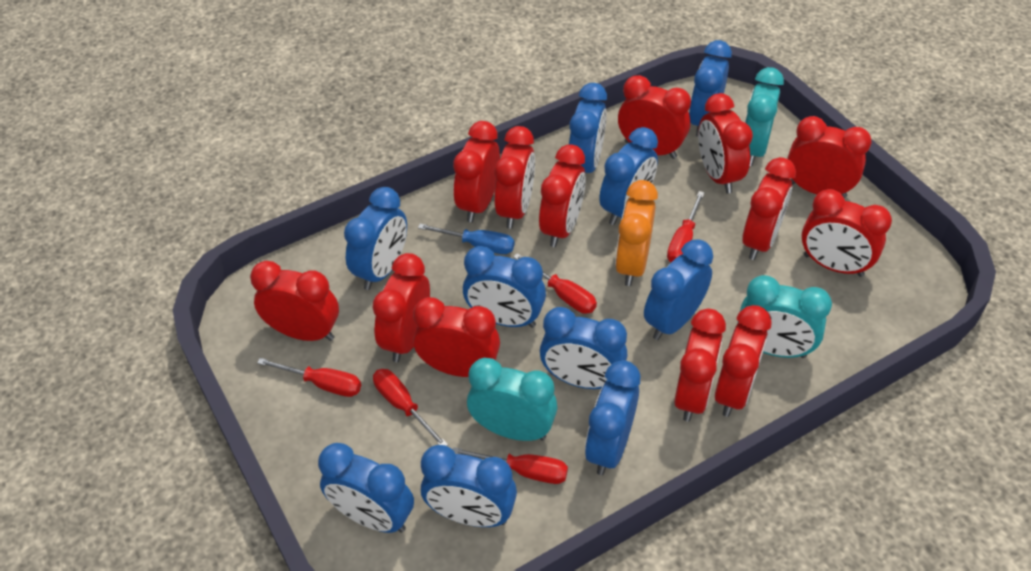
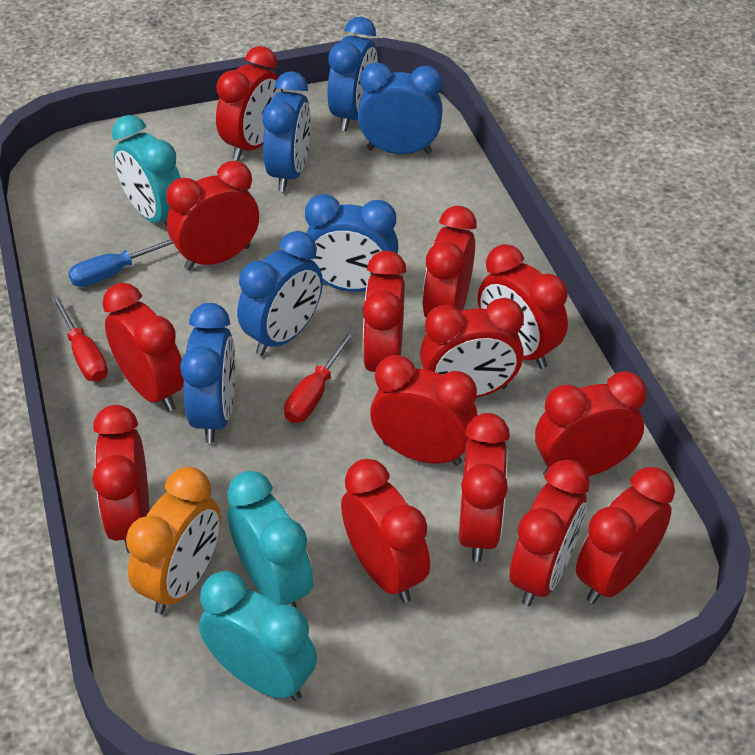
blue clock: 10 -> 6
red clock: 13 -> 14
red screwdriver: 5 -> 2

